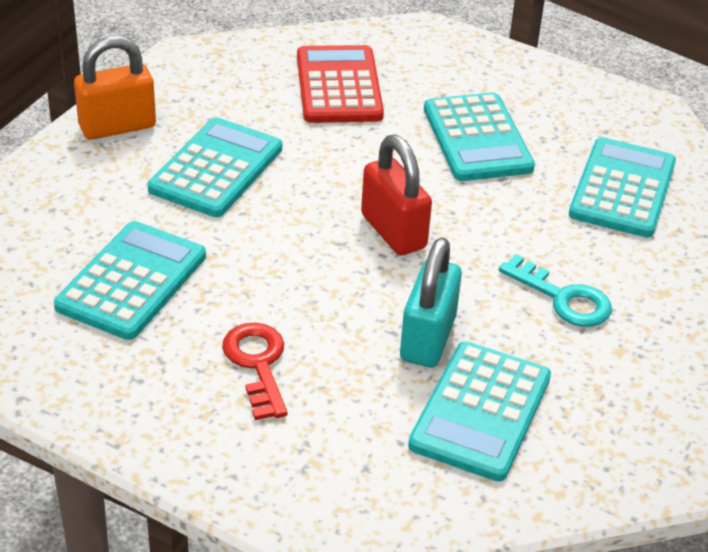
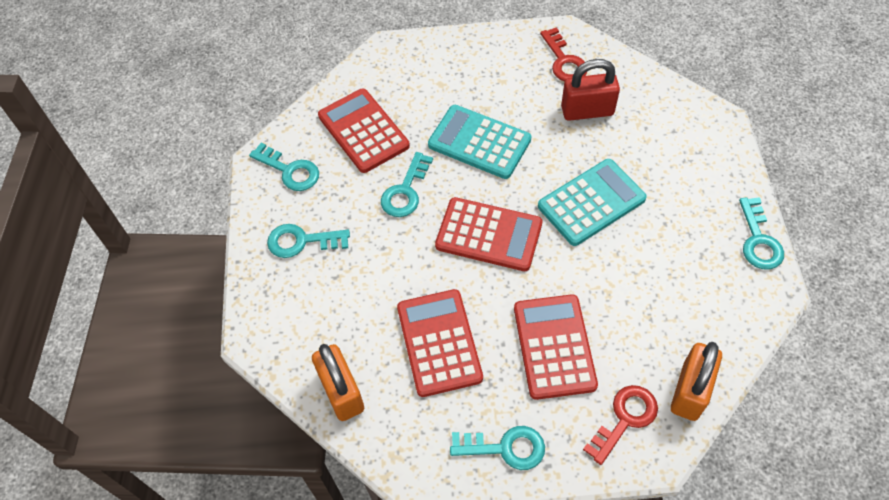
orange padlock: 1 -> 2
red calculator: 1 -> 4
red key: 1 -> 2
turquoise calculator: 5 -> 2
turquoise key: 1 -> 5
turquoise padlock: 1 -> 0

